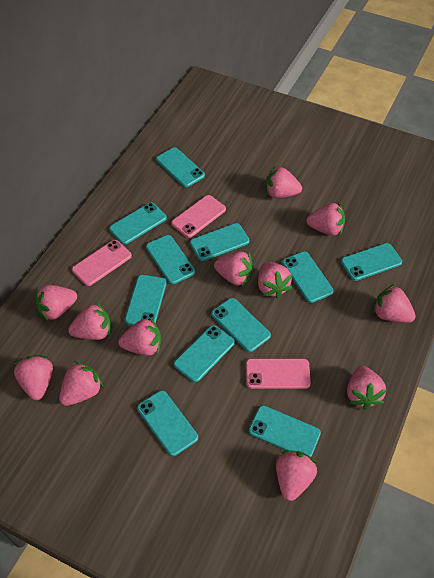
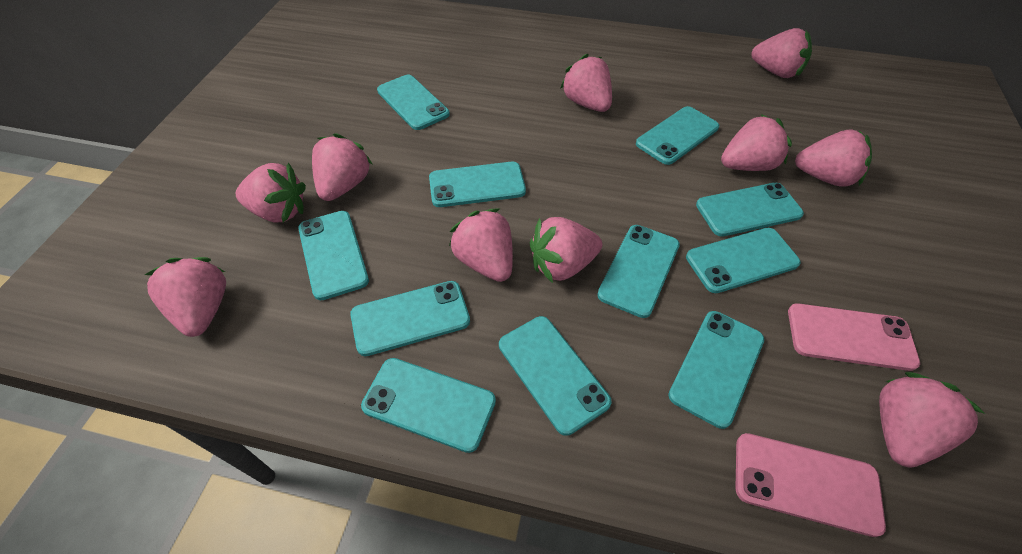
pink phone: 3 -> 2
pink strawberry: 12 -> 10

